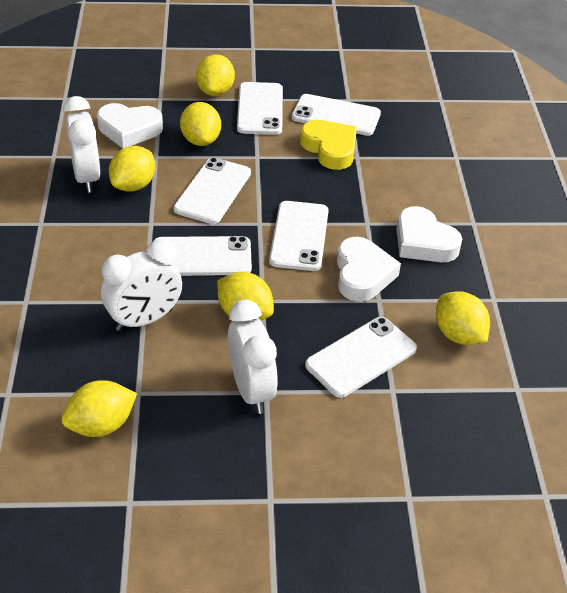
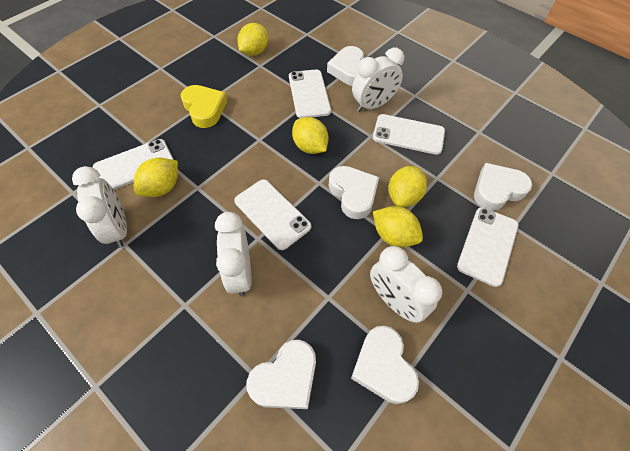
white clock: 3 -> 4
white heart: 3 -> 5
white phone: 6 -> 5
yellow lemon: 6 -> 5

